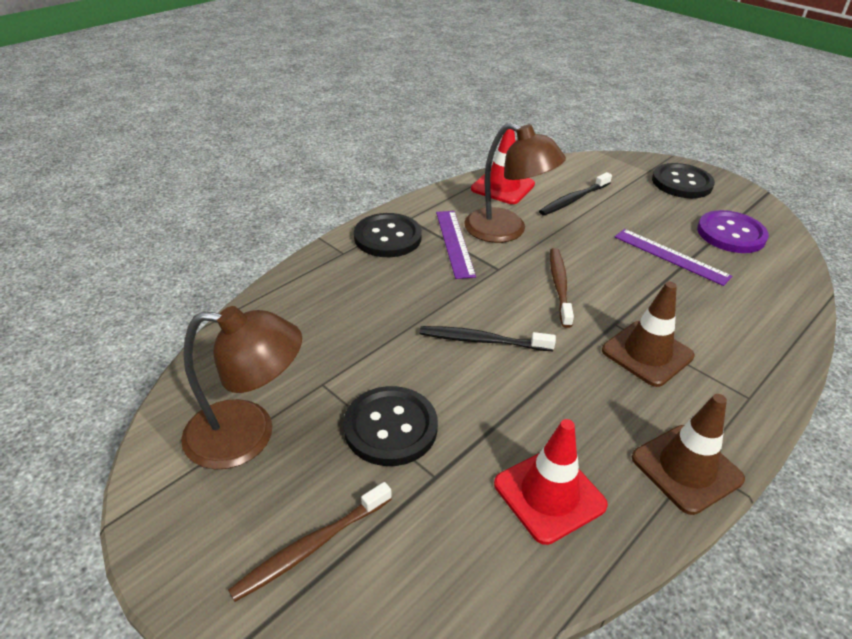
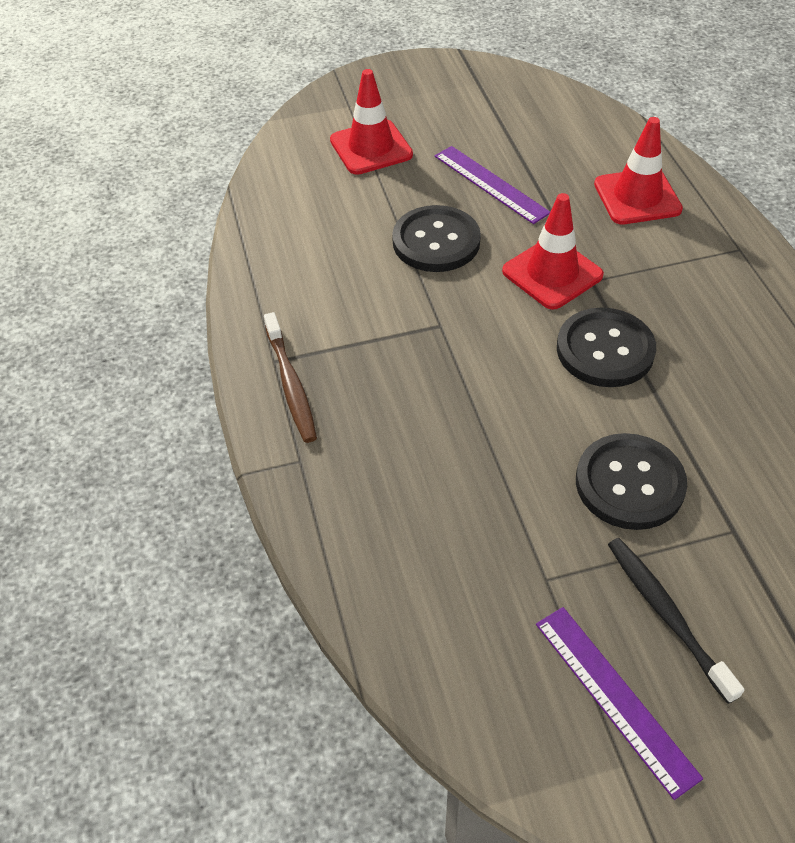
black toothbrush: 2 -> 1
brown lamp: 2 -> 0
brown toothbrush: 2 -> 1
brown traffic cone: 2 -> 0
purple button: 1 -> 0
red traffic cone: 2 -> 3

